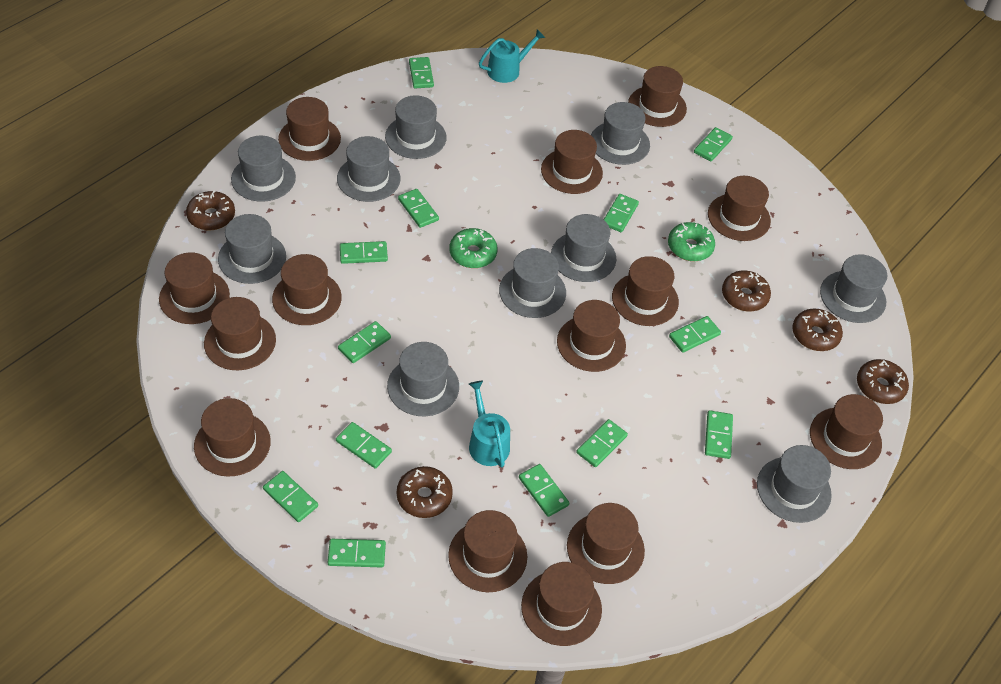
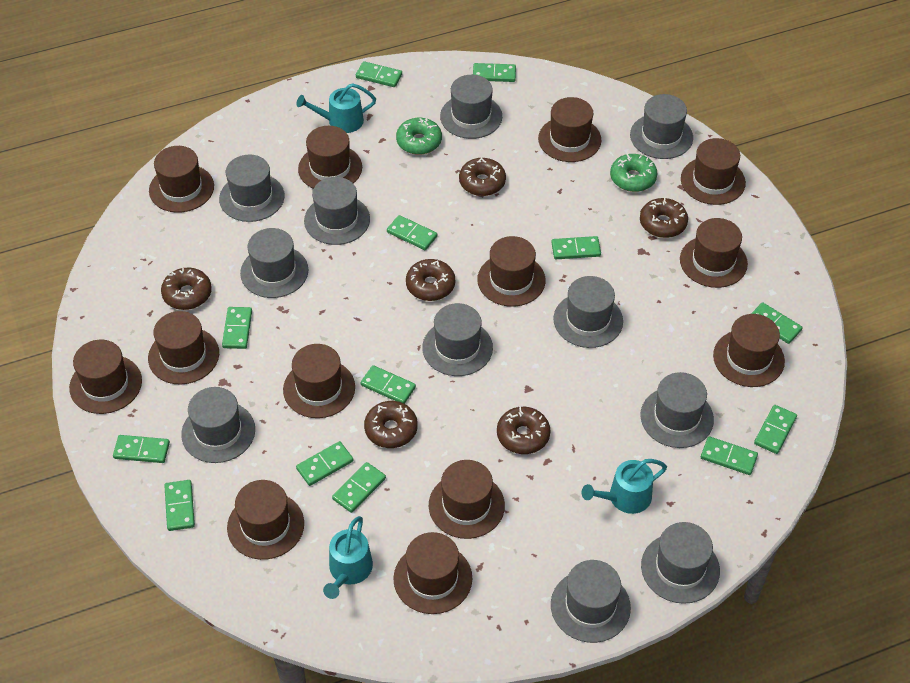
brown donut: 5 -> 6
brown hat: 14 -> 13
grey hat: 10 -> 11
turquoise watering can: 2 -> 3

